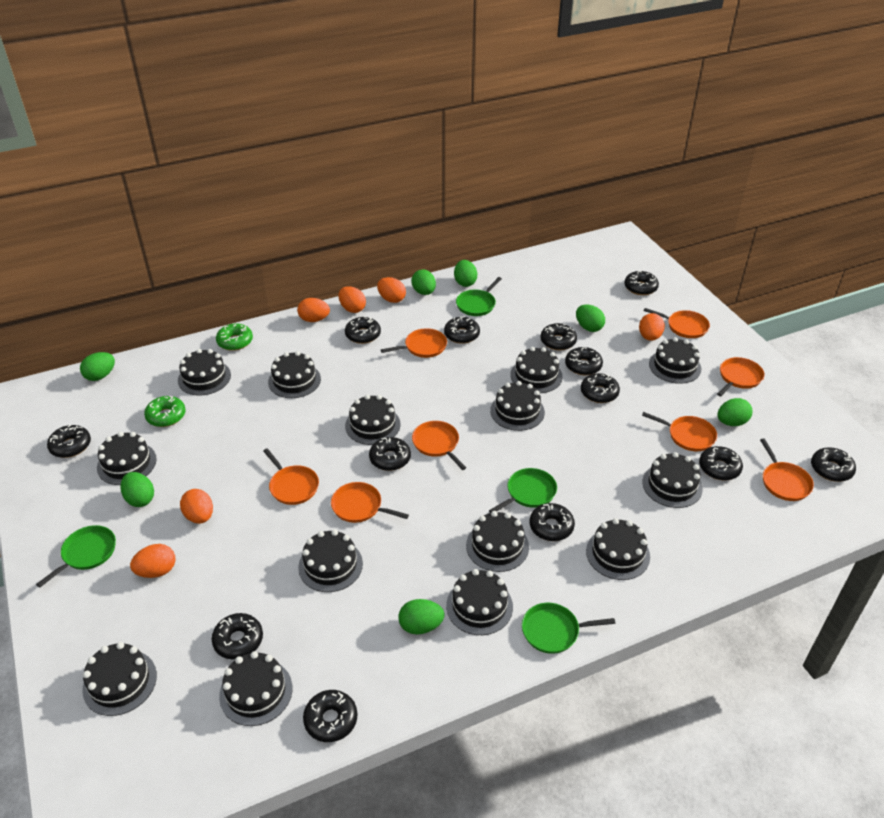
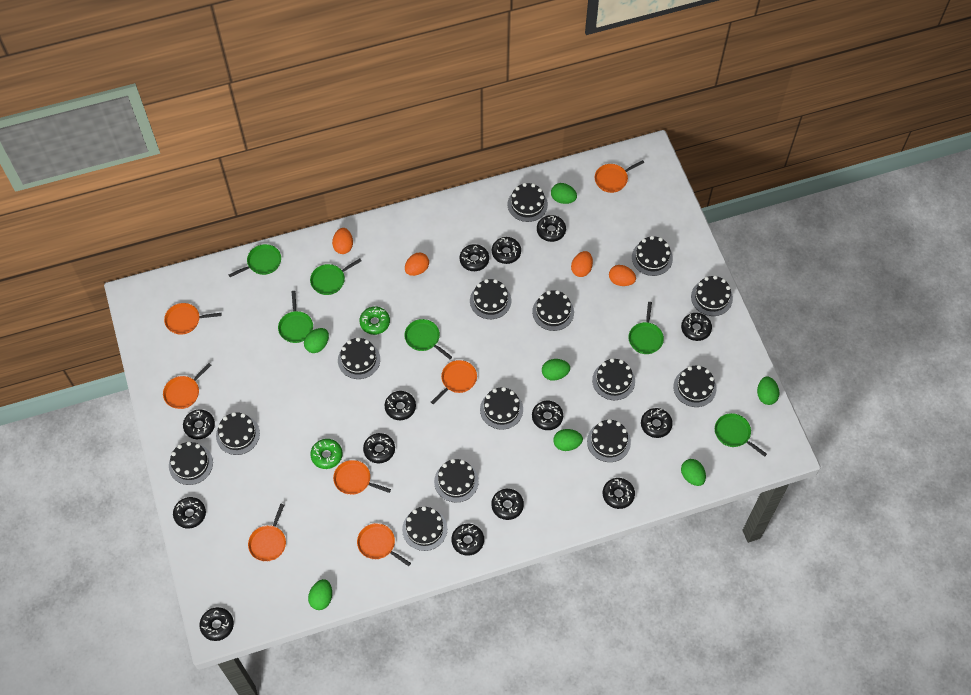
black donut: 13 -> 14
green pan: 4 -> 6
orange egg: 6 -> 4
orange pan: 8 -> 7

